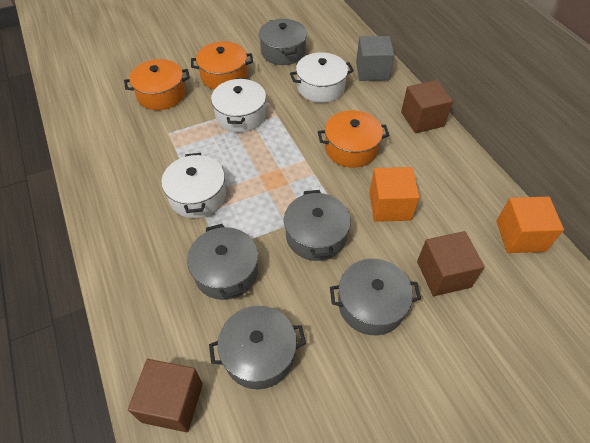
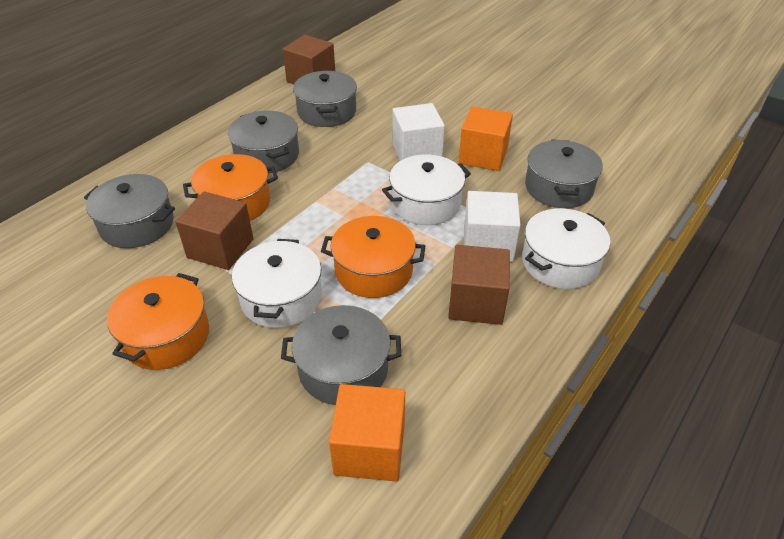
grey cube: 1 -> 0
white cube: 0 -> 2

